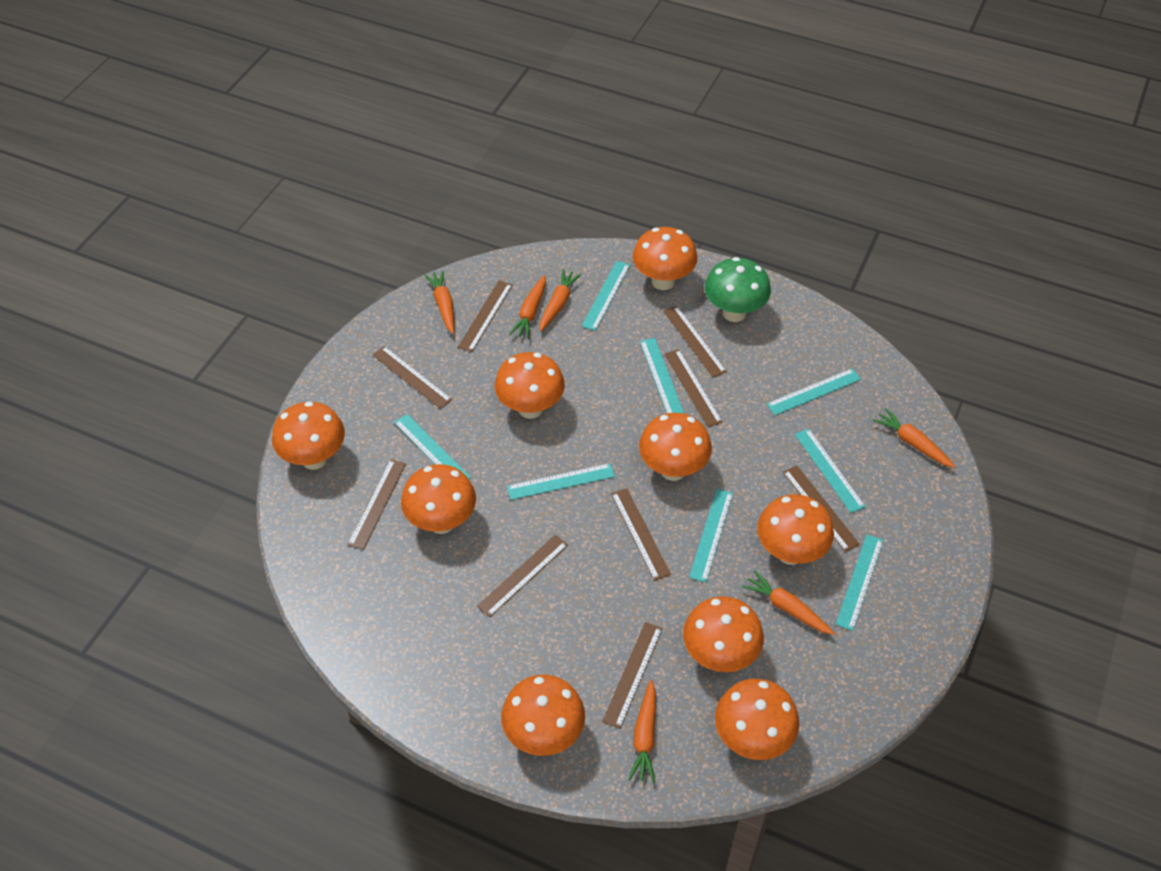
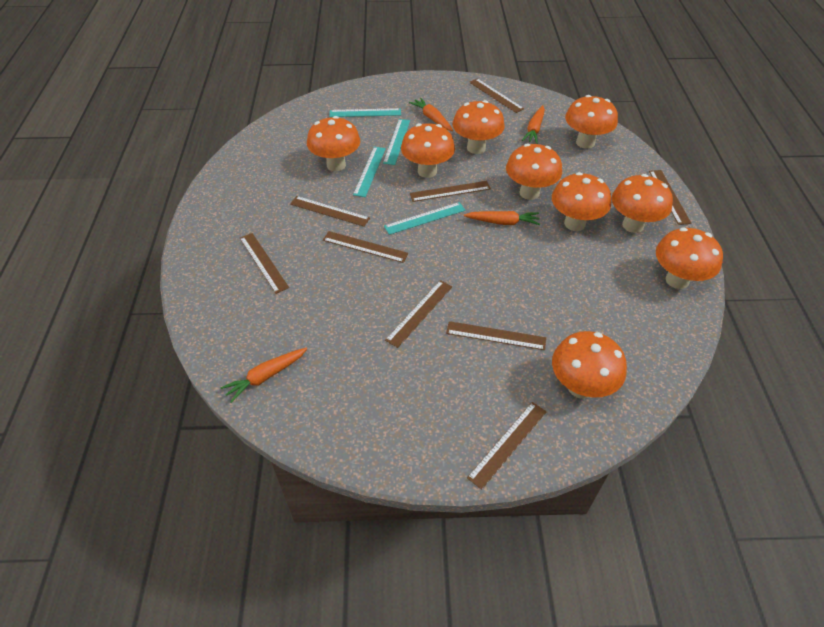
green mushroom: 1 -> 0
orange carrot: 6 -> 4
turquoise ruler: 8 -> 4

